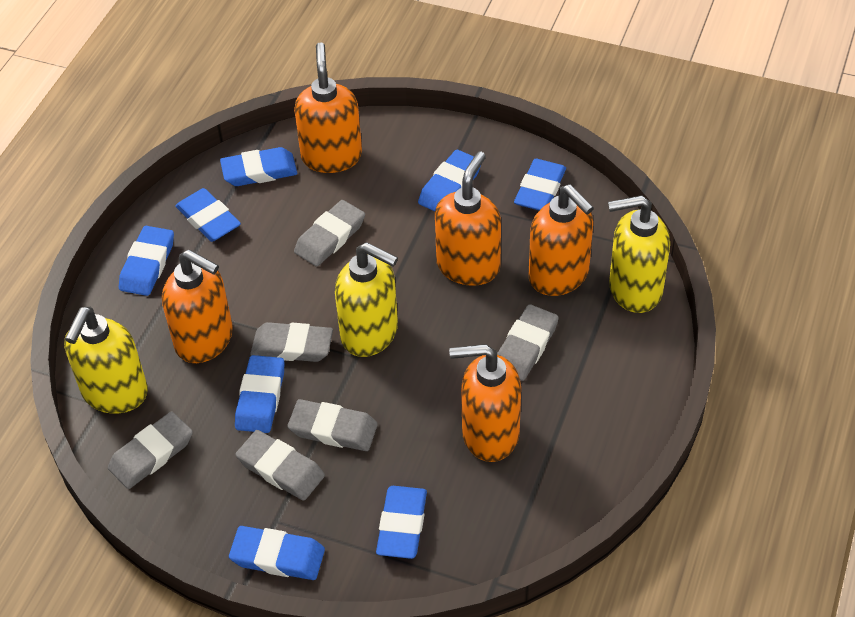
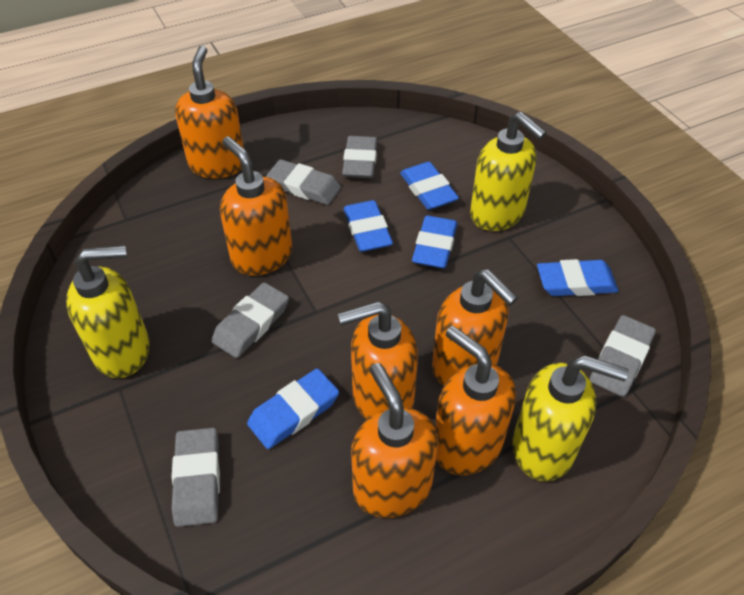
blue eraser: 8 -> 5
grey eraser: 6 -> 5
orange soap dispenser: 5 -> 6

